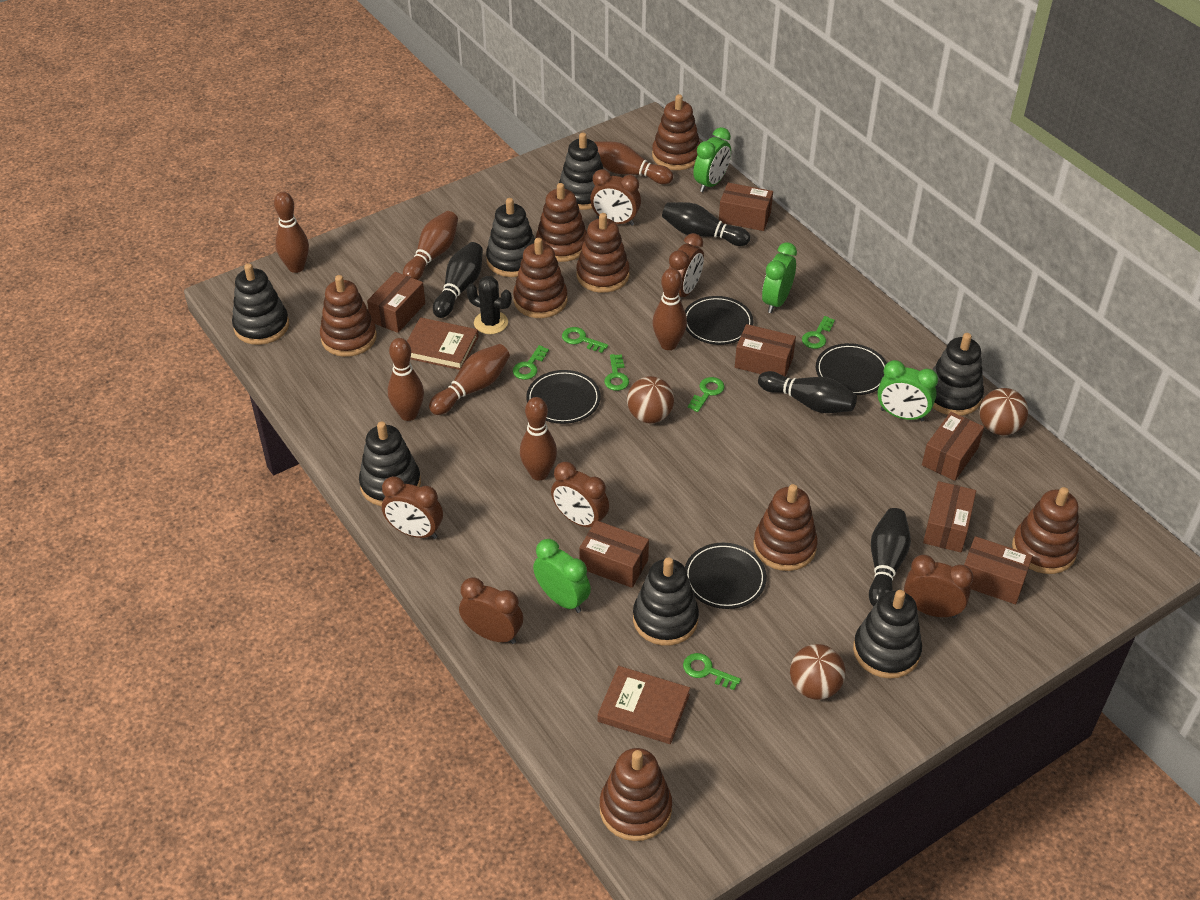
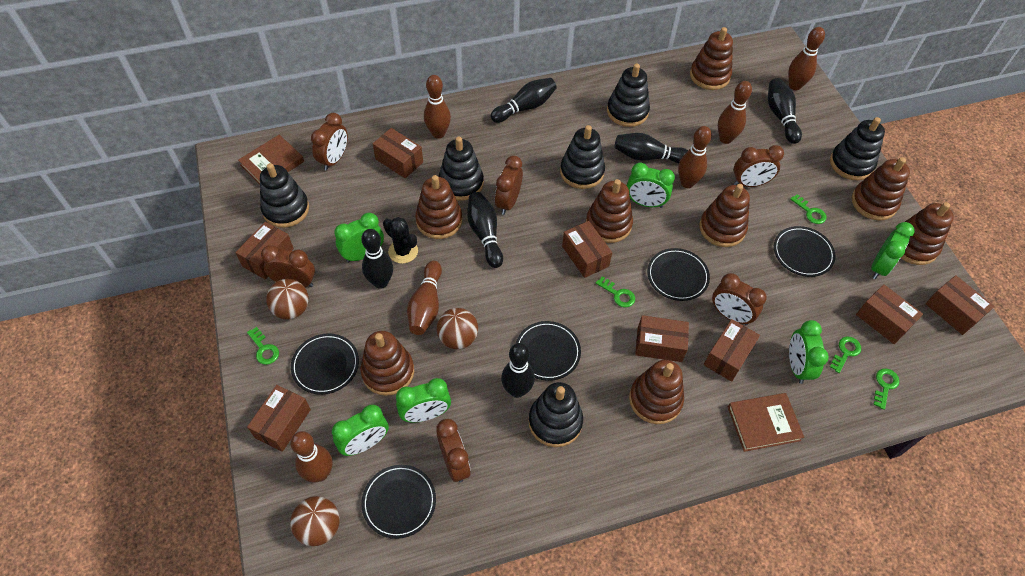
black bowling pin: 4 -> 6
black plate: 4 -> 5
black stacking toy: 7 -> 6
brown bowling pin: 7 -> 6
brown box: 7 -> 8
green clock: 4 -> 6
green key: 6 -> 5

